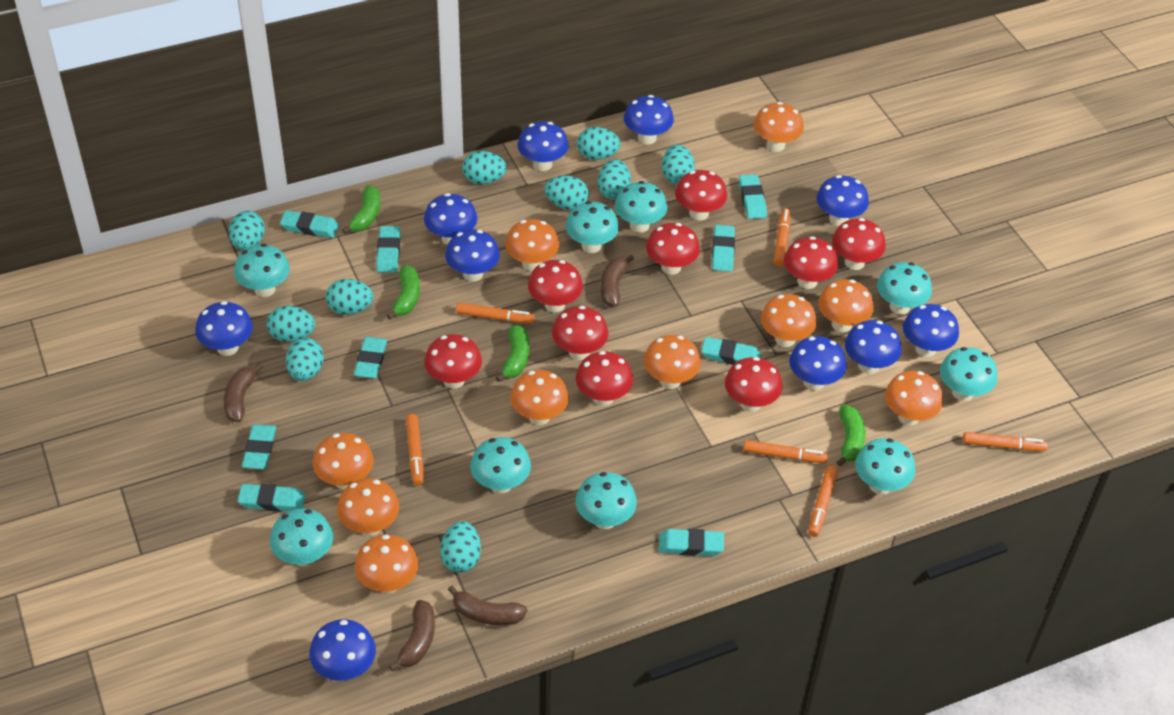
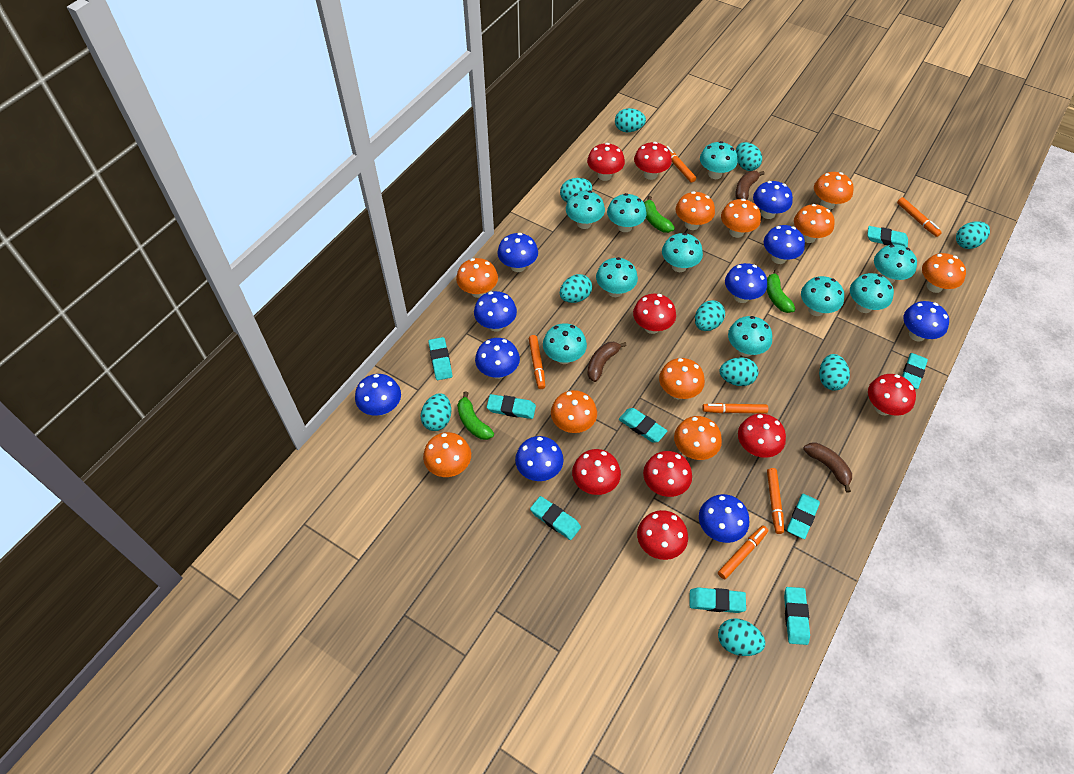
brown banana: 4 -> 3
green banana: 4 -> 3
red mushroom: 9 -> 8
turquoise mushroom: 9 -> 10

